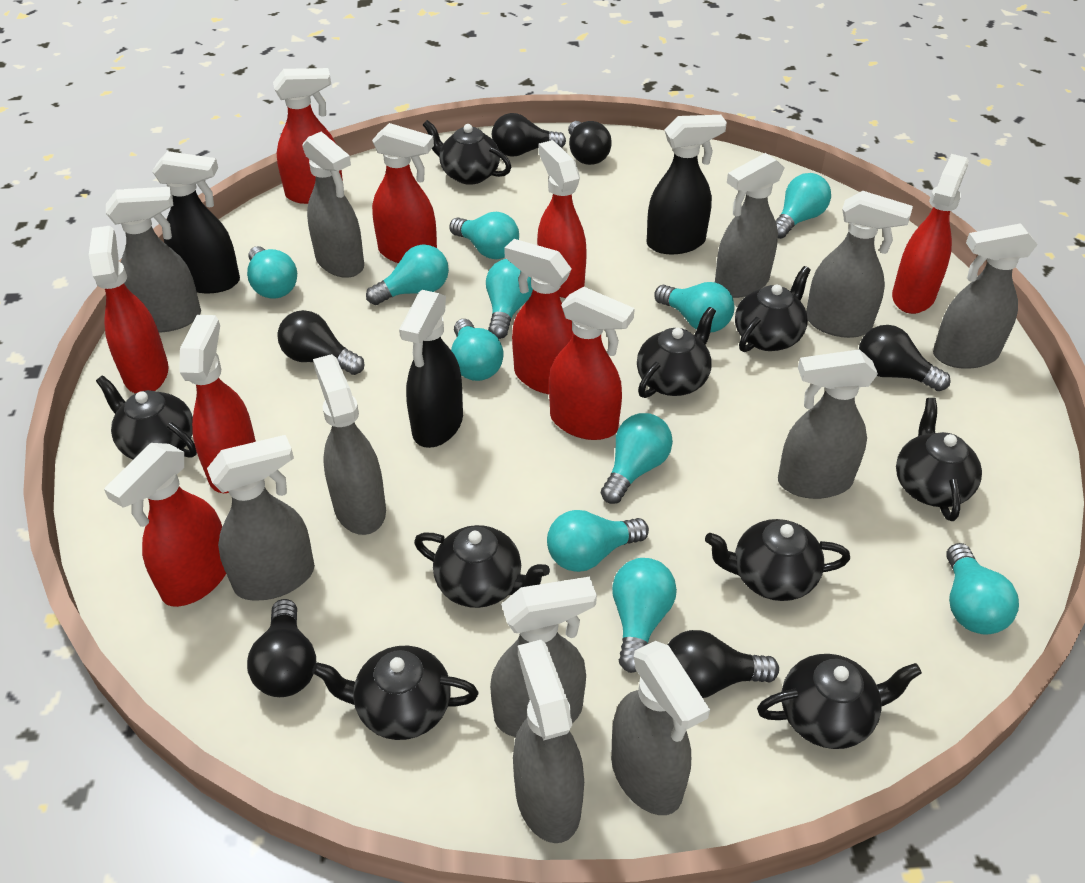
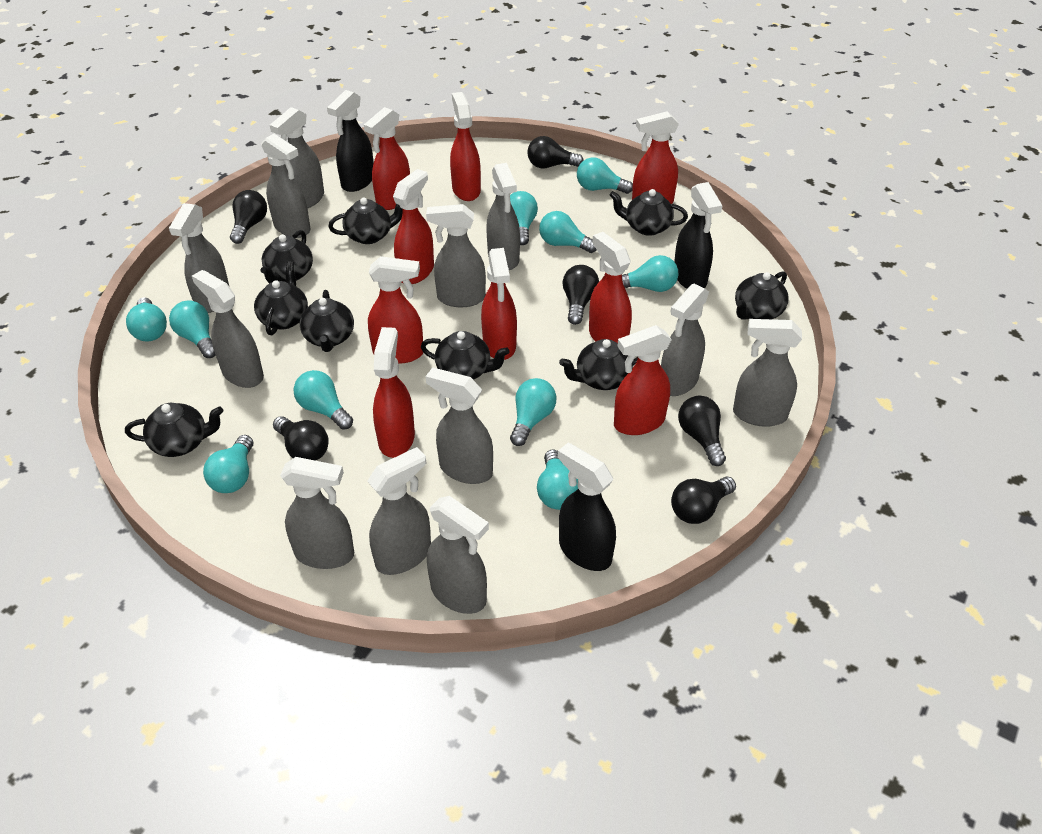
grey spray bottle: 11 -> 12
turquoise light bulb: 11 -> 10

